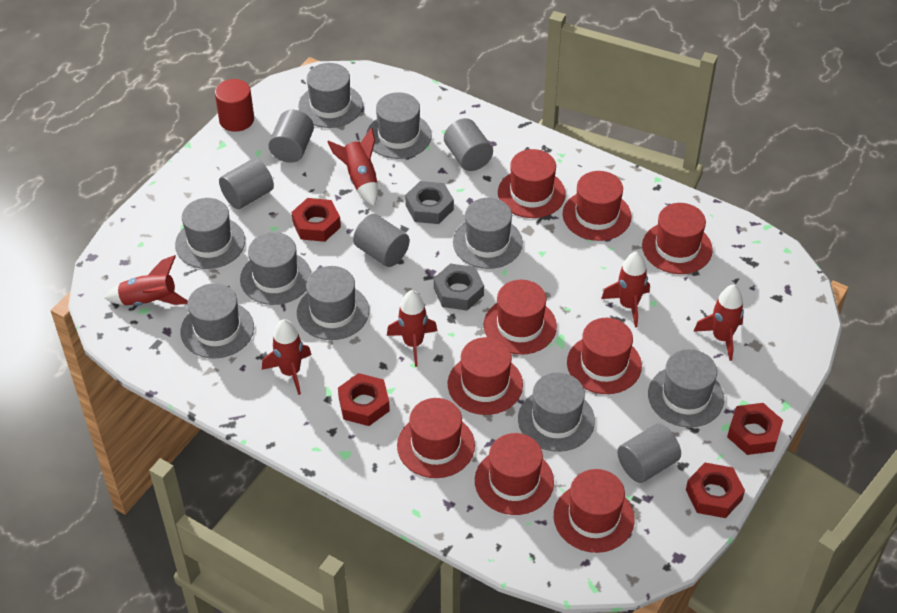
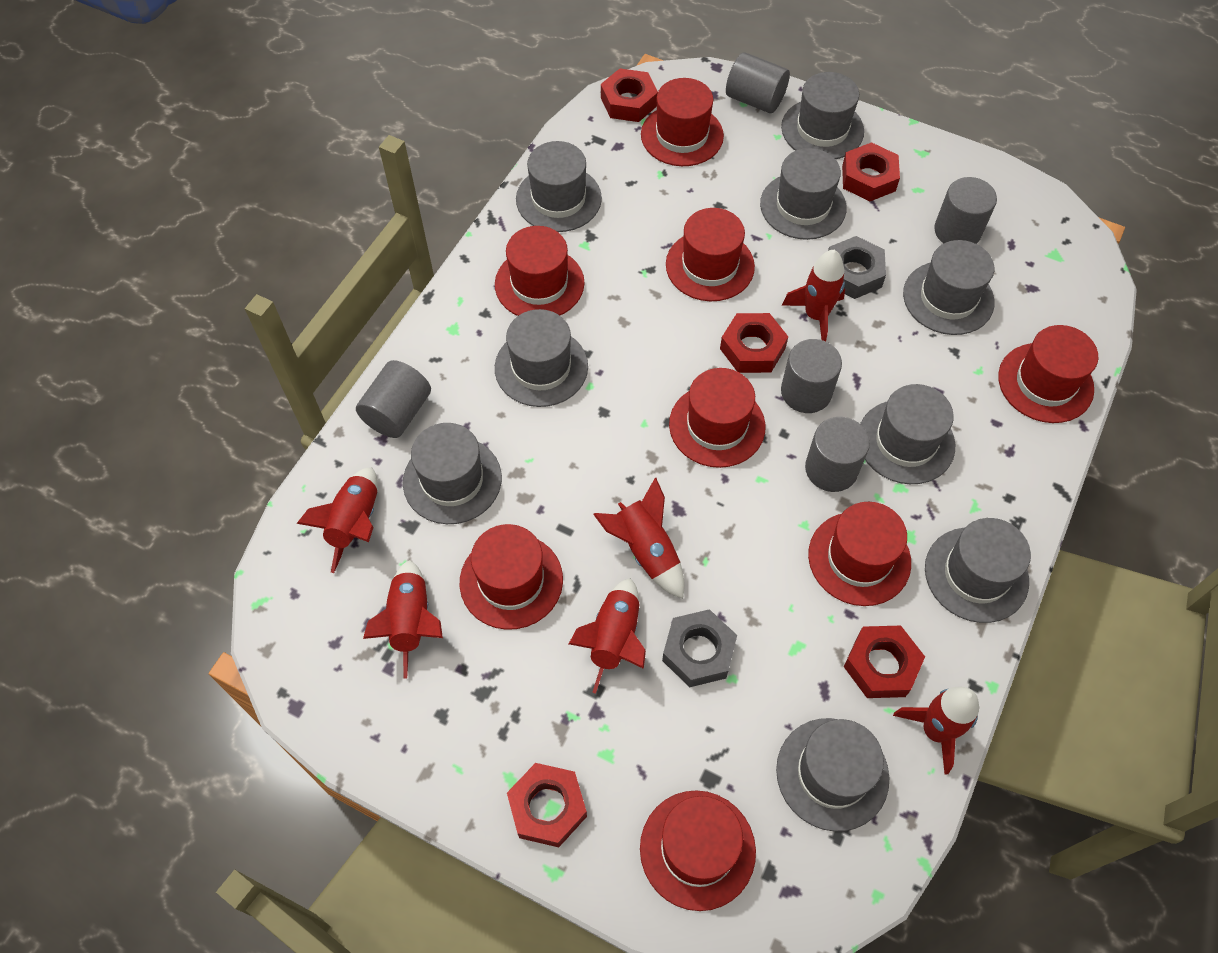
red cylinder: 1 -> 0
red hat: 9 -> 8
red nut: 4 -> 5

